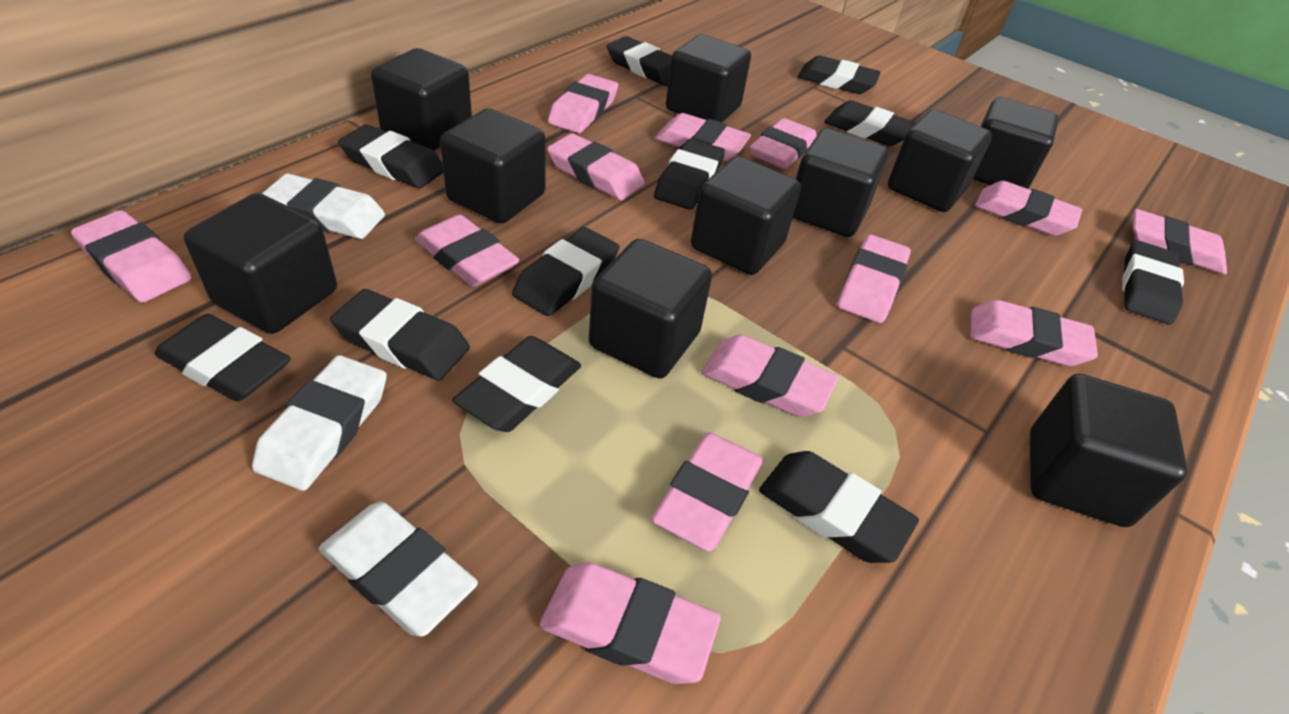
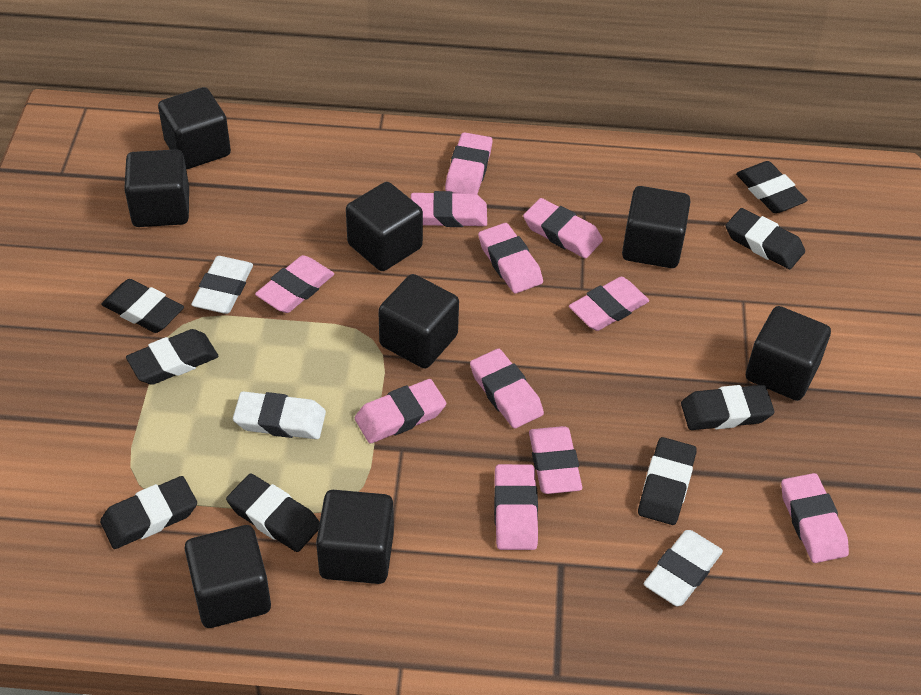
black cube: 10 -> 8
black eraser: 11 -> 8
pink eraser: 13 -> 11

